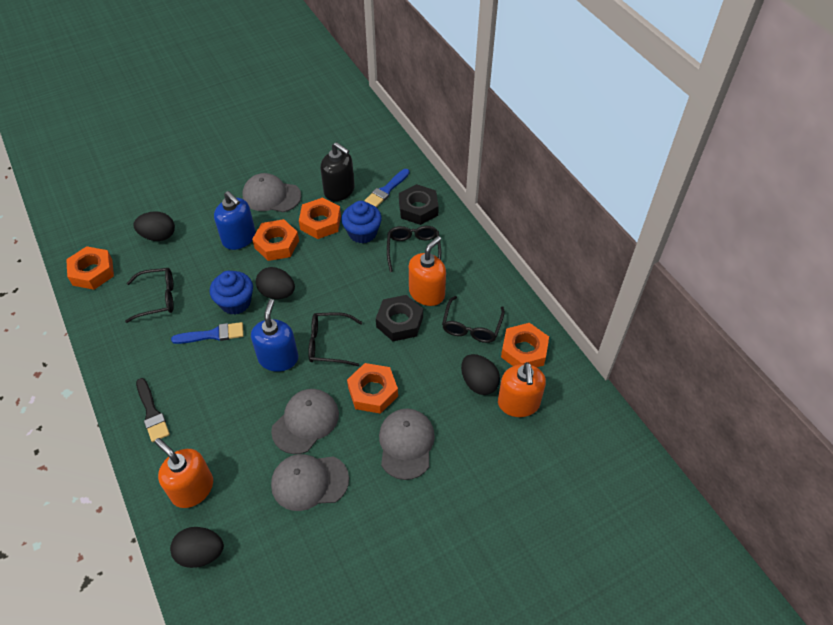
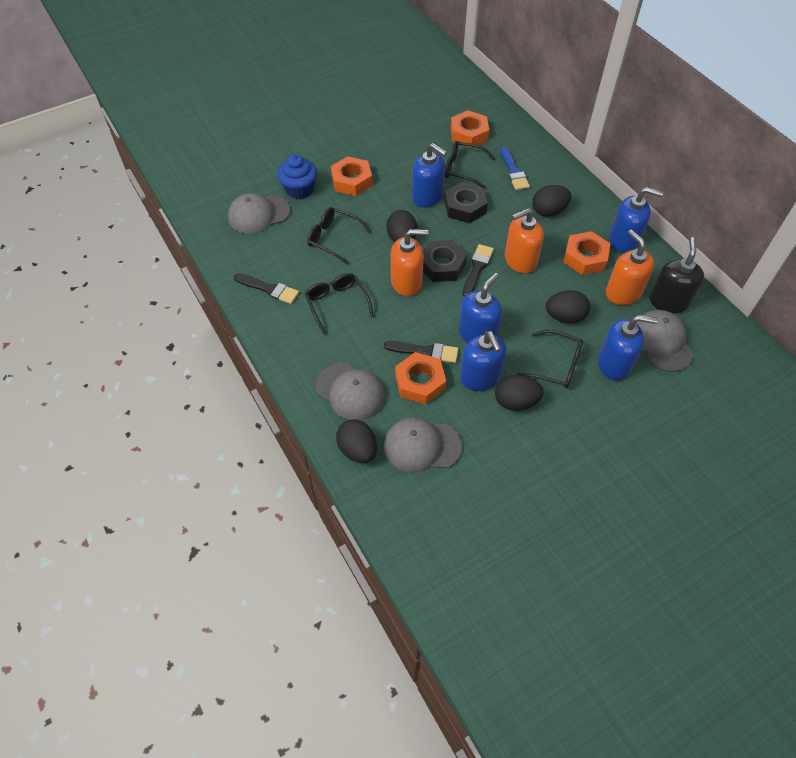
black brush: 1 -> 3
black egg: 4 -> 5
blue brush: 2 -> 1
blue cupcake: 2 -> 1
blue soap dispenser: 2 -> 5
orange nut: 5 -> 4

